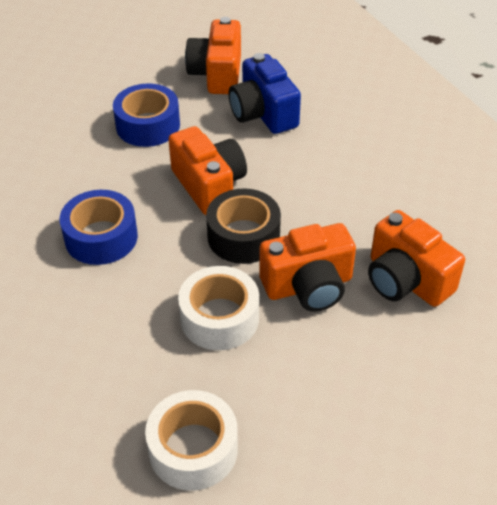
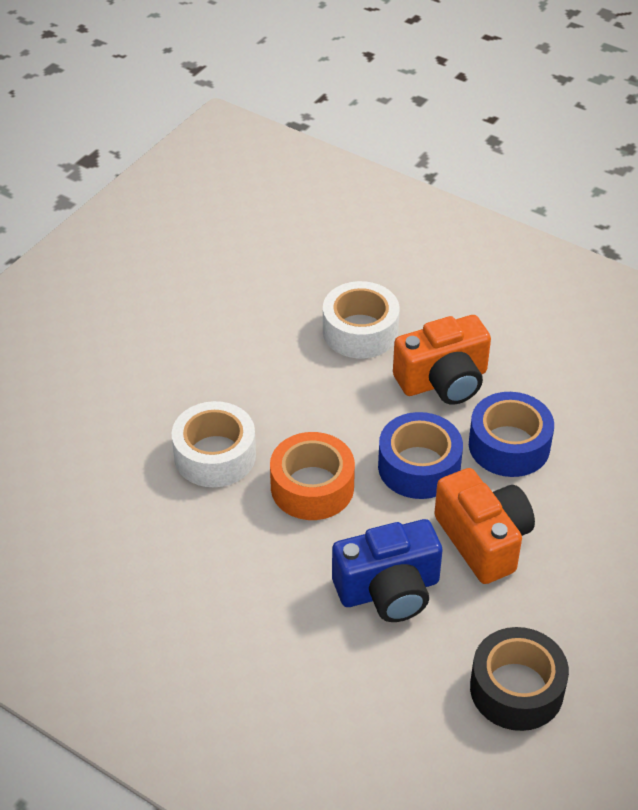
orange camera: 4 -> 2
orange tape: 0 -> 1

